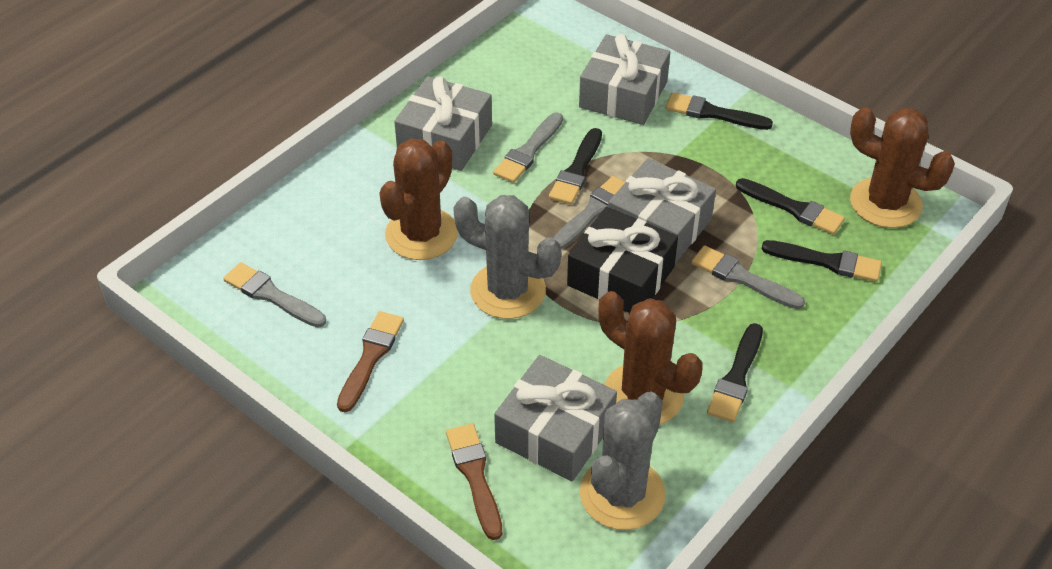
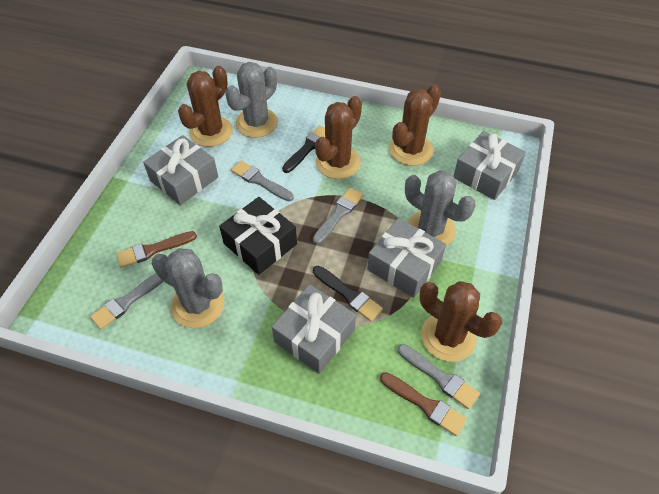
black brush: 5 -> 2
brown cactus: 3 -> 4
grey cactus: 2 -> 3

